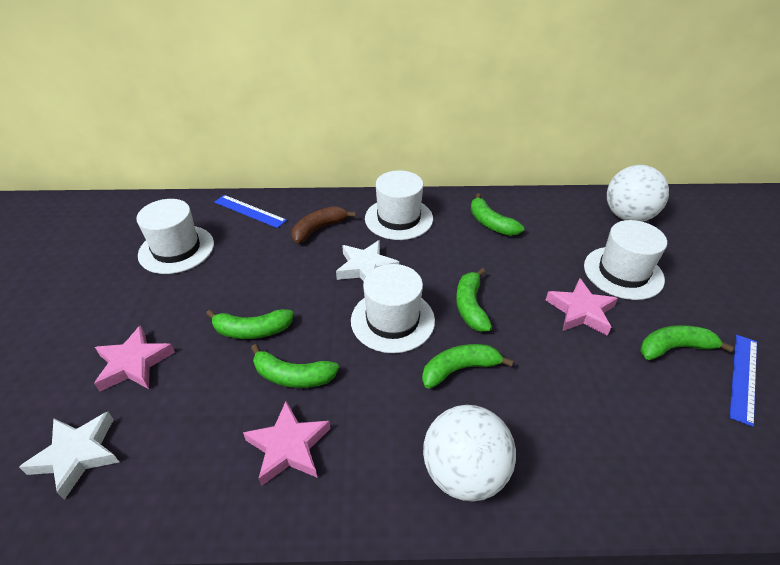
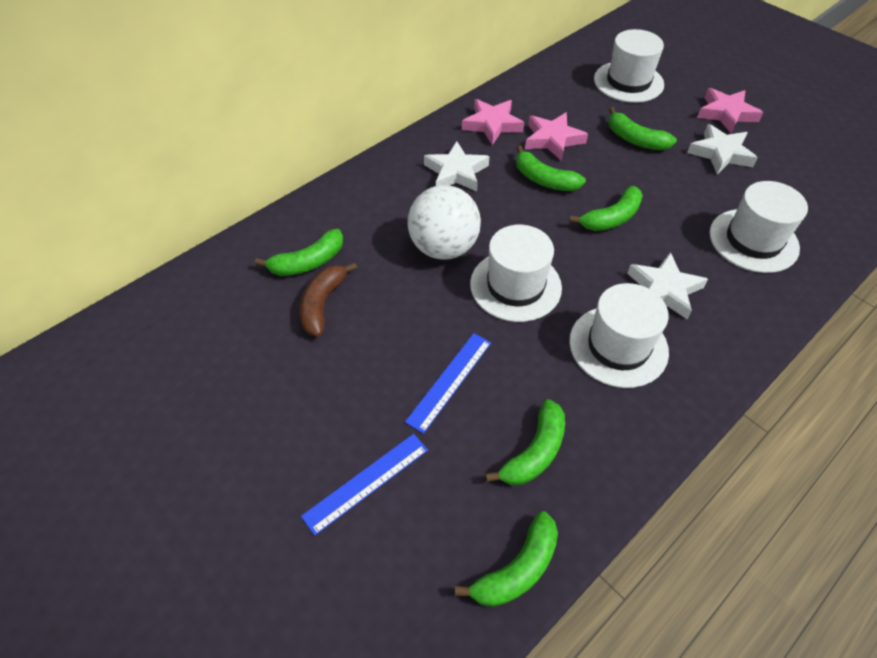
white ball: 2 -> 1
white star: 2 -> 3

